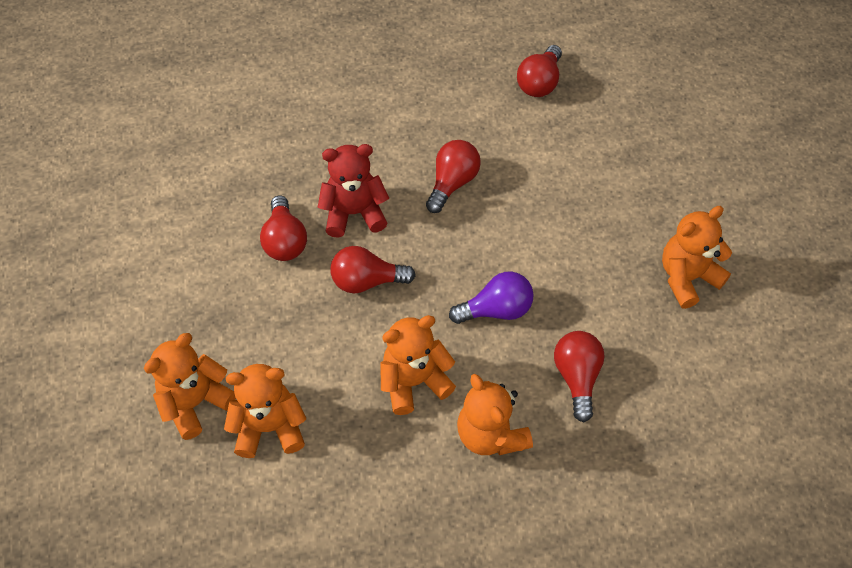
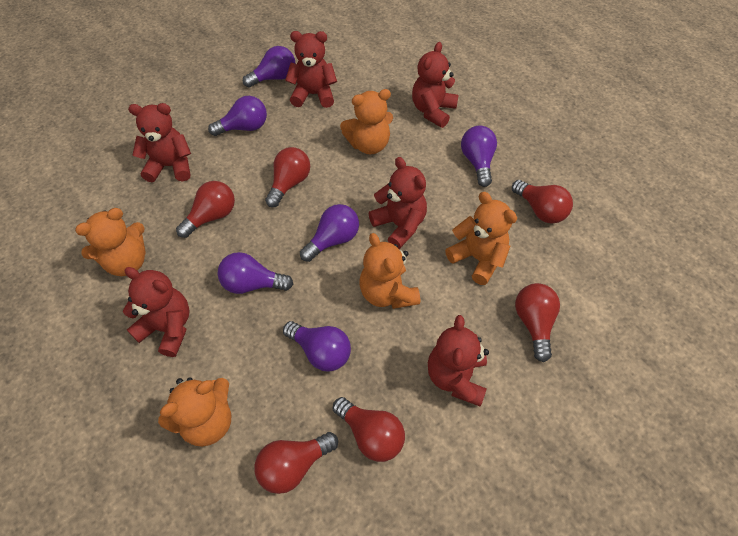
purple light bulb: 1 -> 6
red light bulb: 5 -> 6
red teddy bear: 1 -> 6

